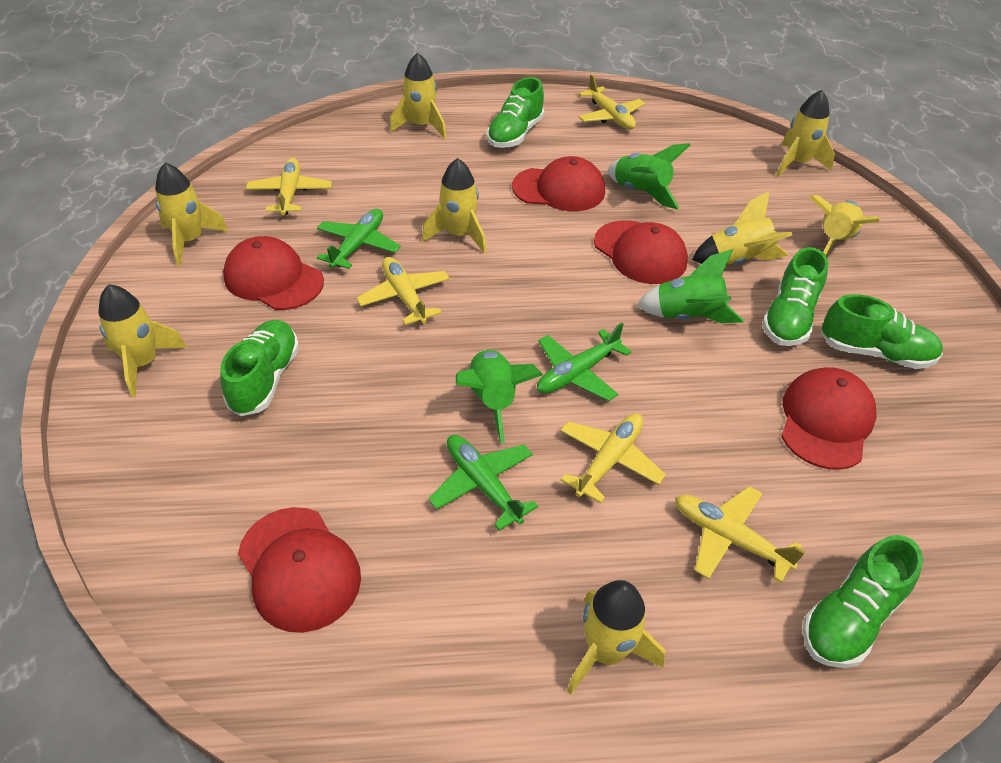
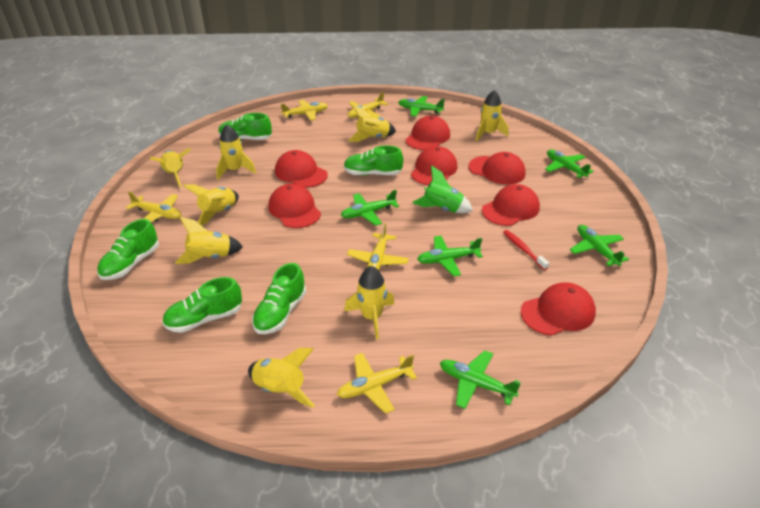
green plane: 3 -> 6
green rocket: 3 -> 1
red cap: 5 -> 7
red toothbrush: 0 -> 1

